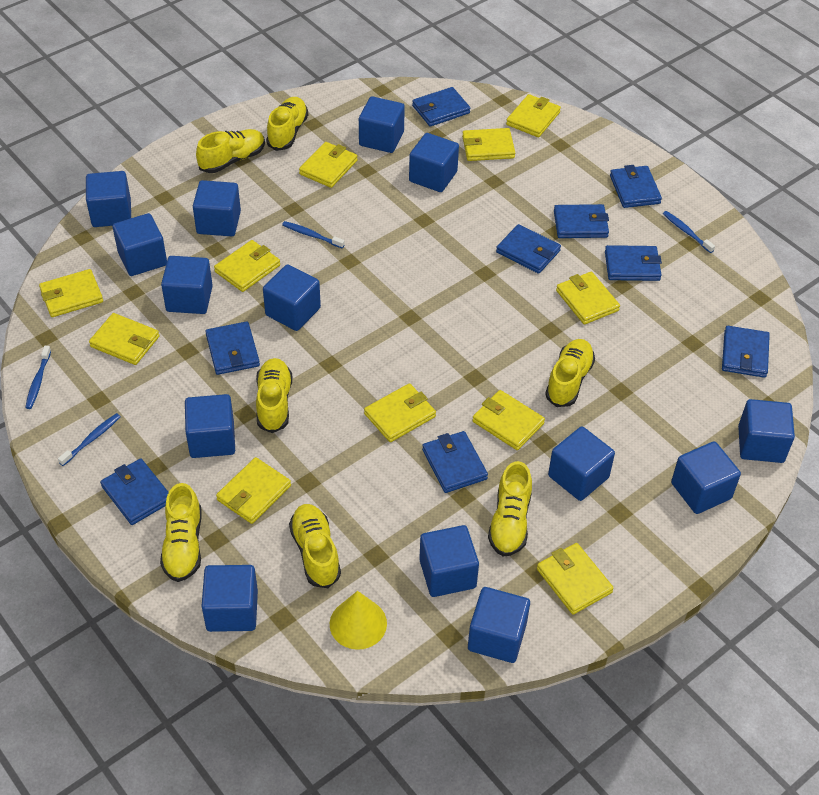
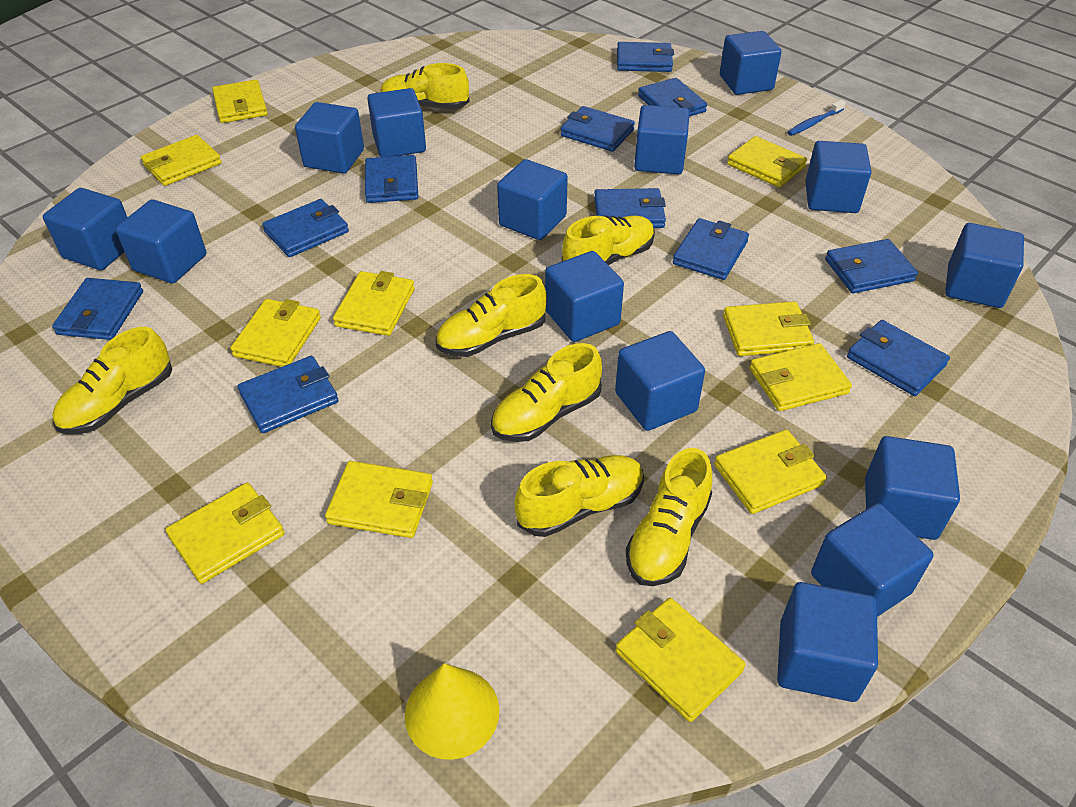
blue toothbrush: 4 -> 1
blue wallet: 9 -> 11

